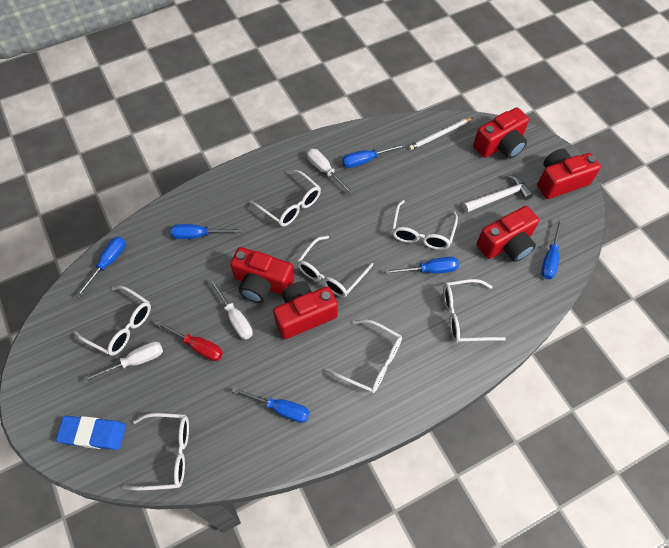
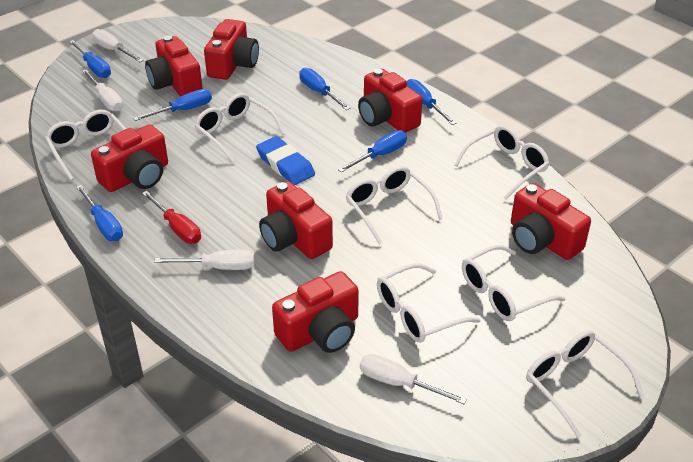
red camera: 5 -> 7
white hammer: 1 -> 0
white pencil: 1 -> 0
white screwdriver: 3 -> 4

